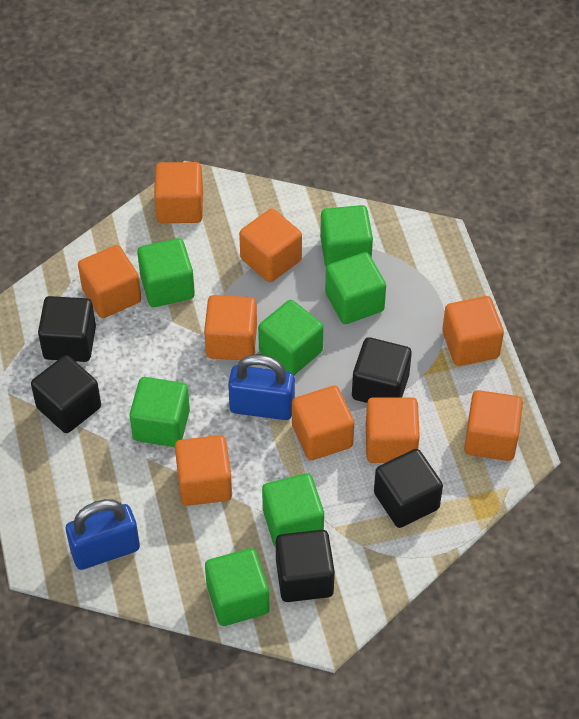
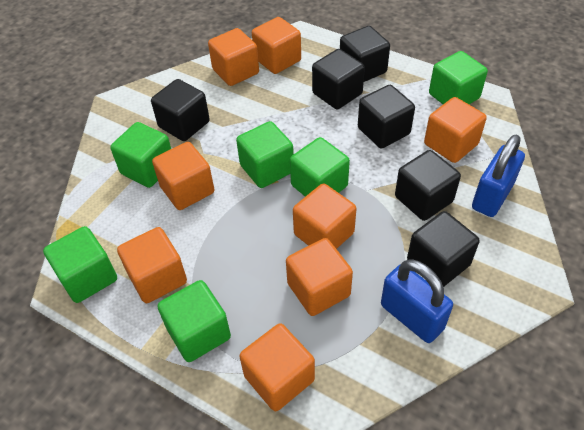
black cube: 5 -> 6
green cube: 7 -> 6
orange cube: 9 -> 8

